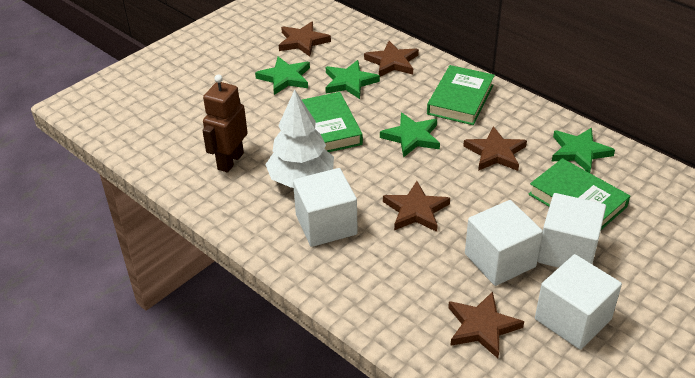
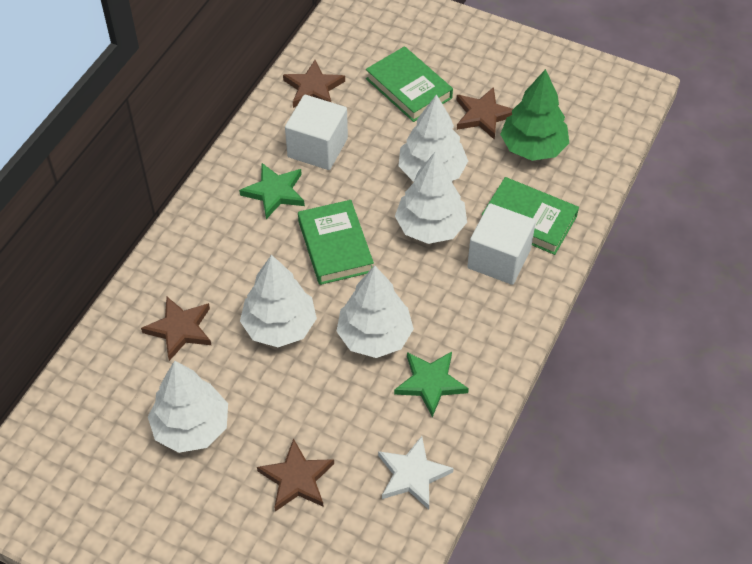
brown robot: 1 -> 0
brown star: 5 -> 4
green star: 4 -> 2
green tree: 0 -> 1
white cube: 4 -> 2
white star: 0 -> 1
white tree: 1 -> 5

